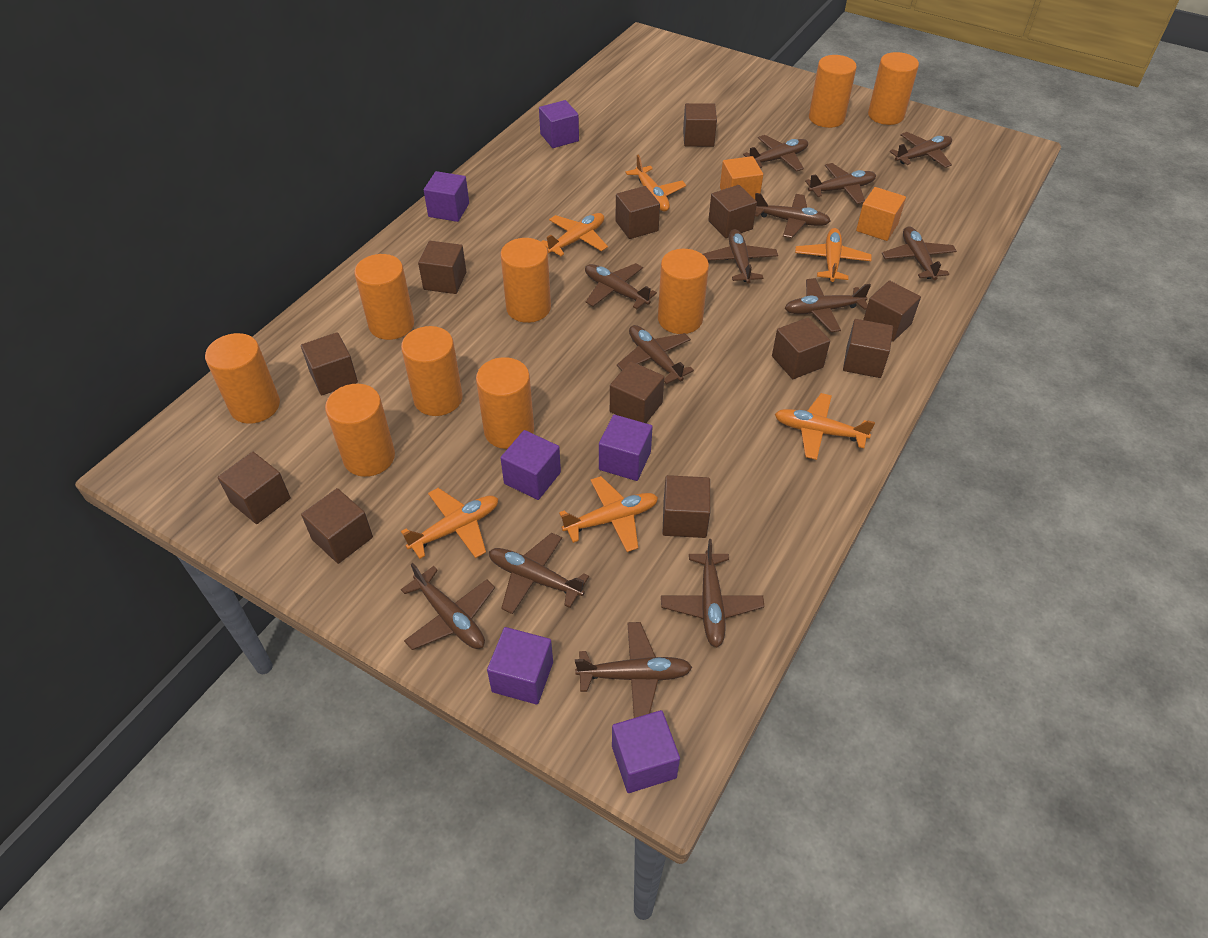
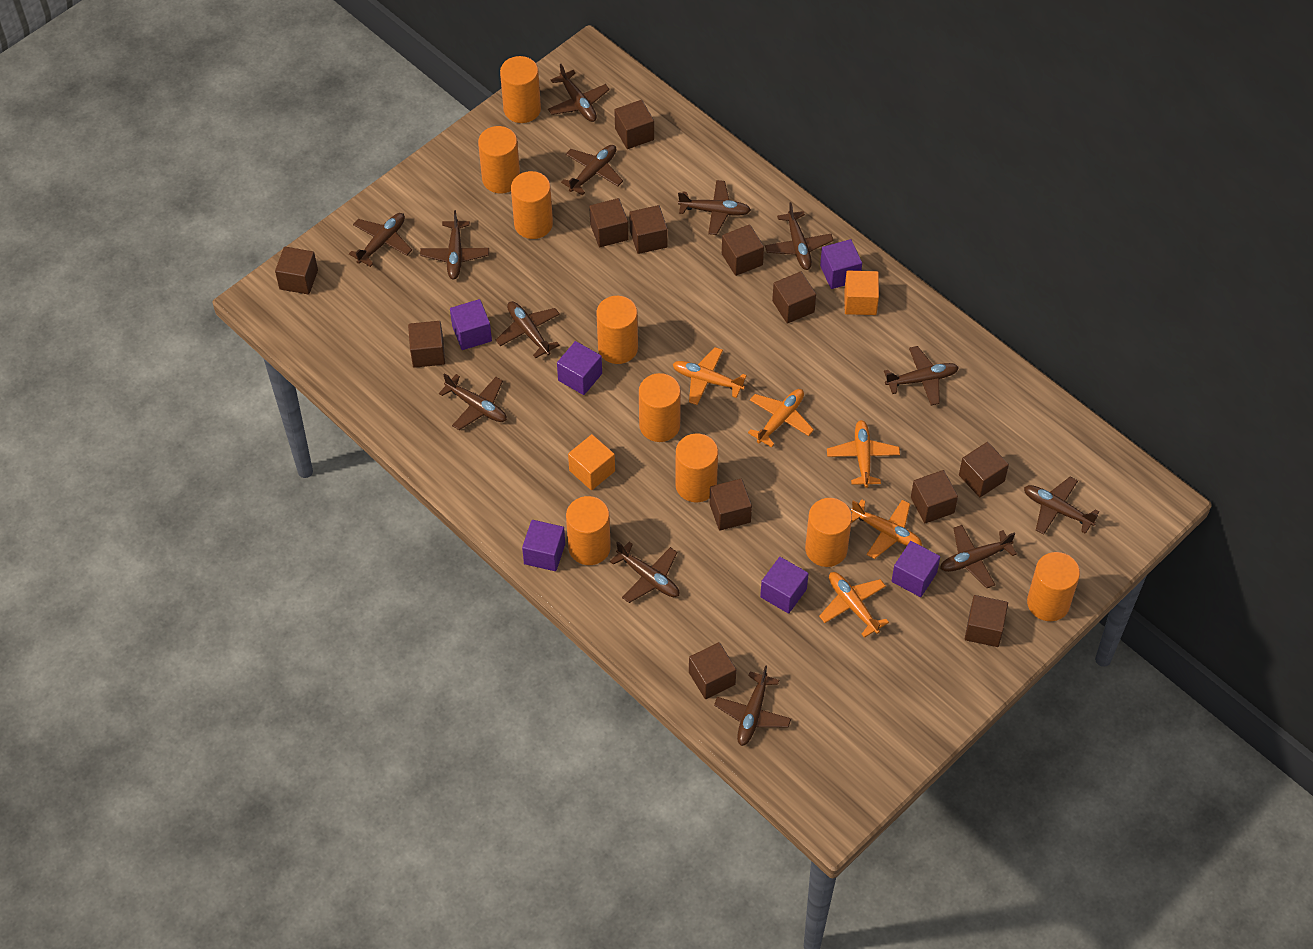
orange plane: 6 -> 5

